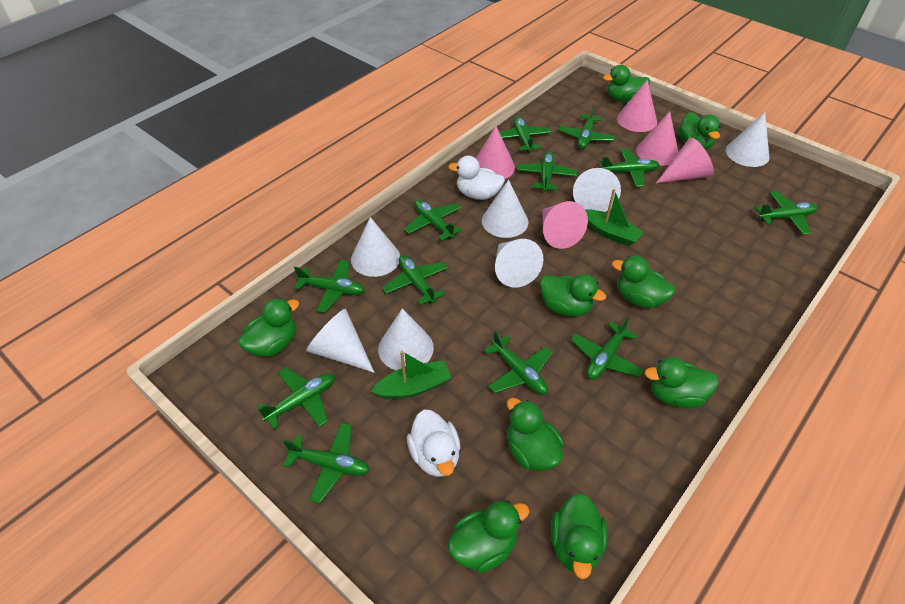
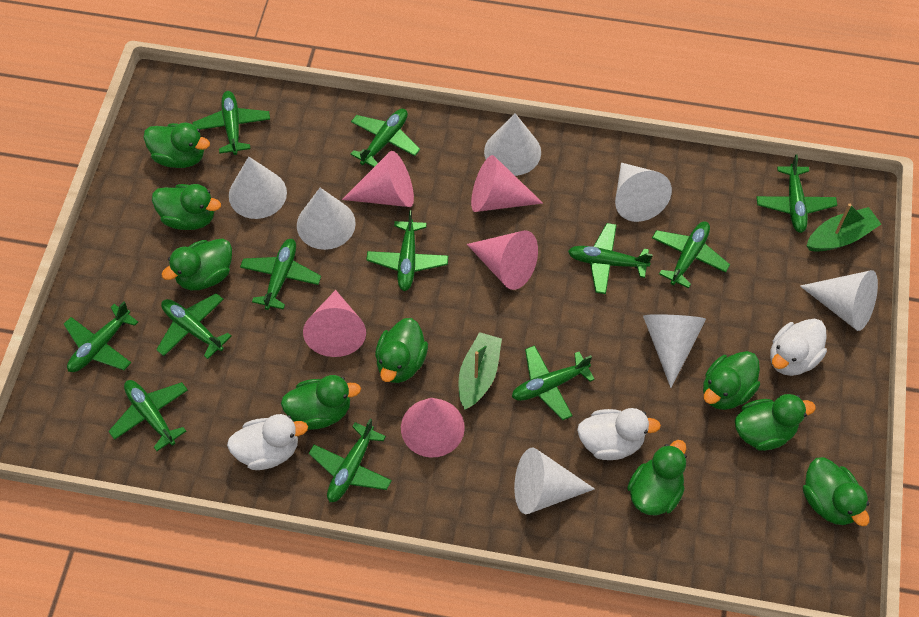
white duck: 2 -> 3

